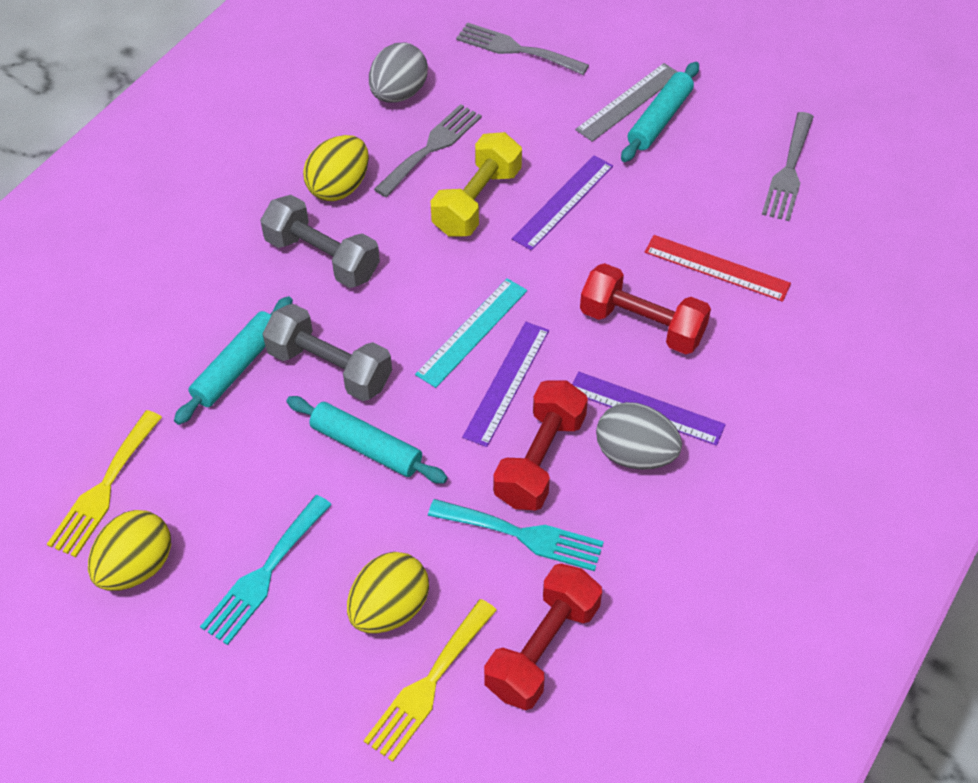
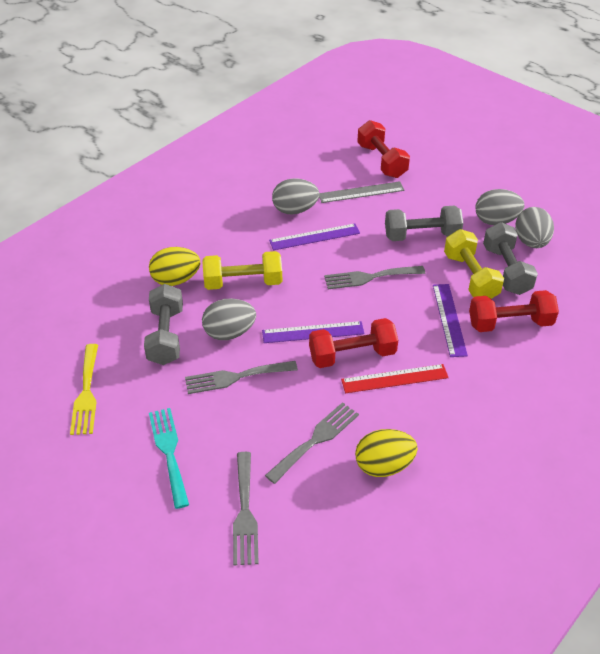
grey dumbbell: 2 -> 3
grey egg: 2 -> 4
grey fork: 3 -> 4
turquoise fork: 2 -> 1
turquoise rolling pin: 3 -> 0
turquoise ruler: 1 -> 0
yellow dumbbell: 1 -> 2
yellow egg: 3 -> 2
yellow fork: 2 -> 1

